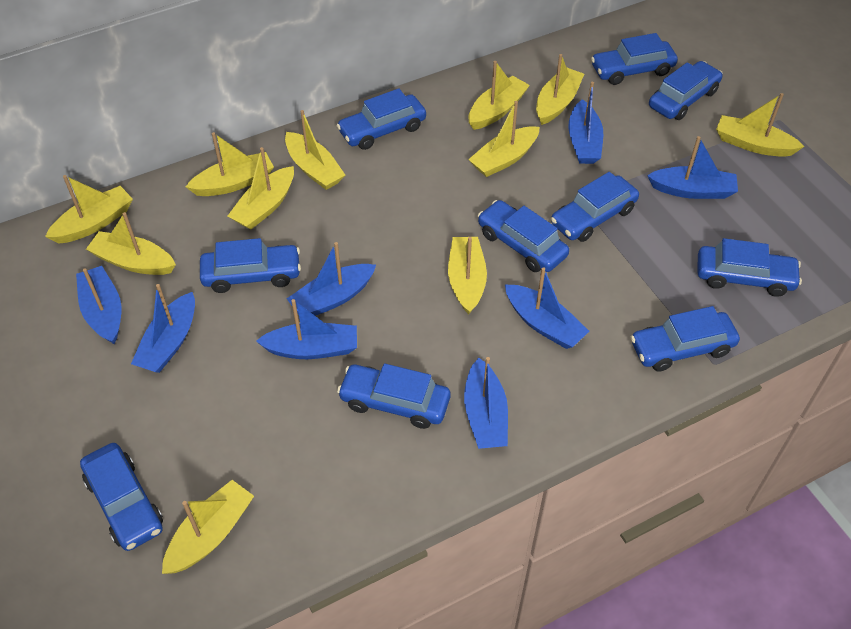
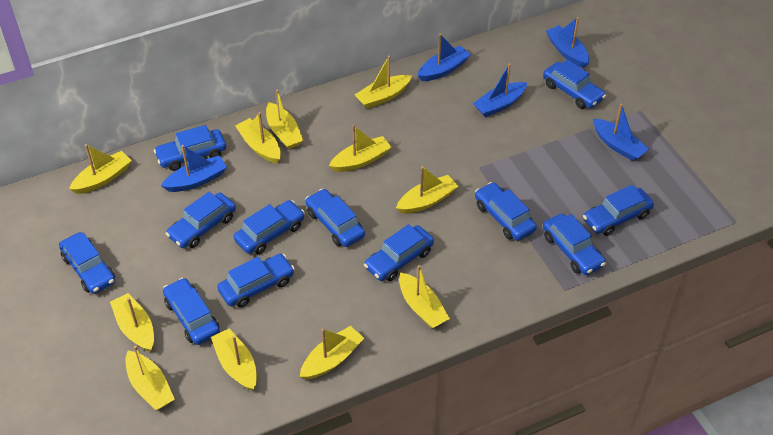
blue boat: 8 -> 5
blue car: 10 -> 12

